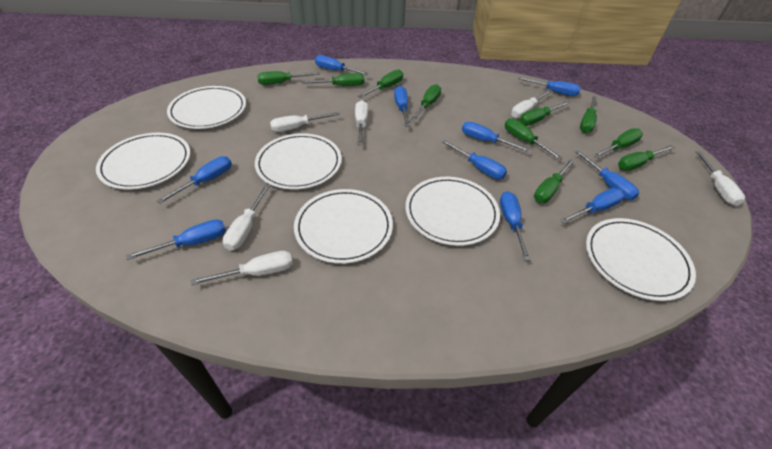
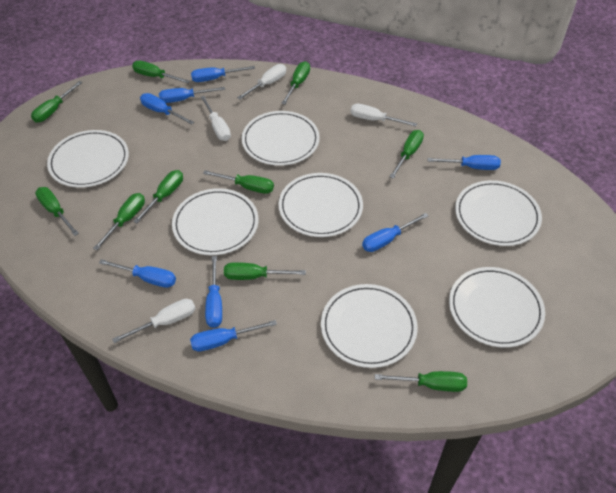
blue screwdriver: 10 -> 8
white plate: 6 -> 7
white screwdriver: 6 -> 4

